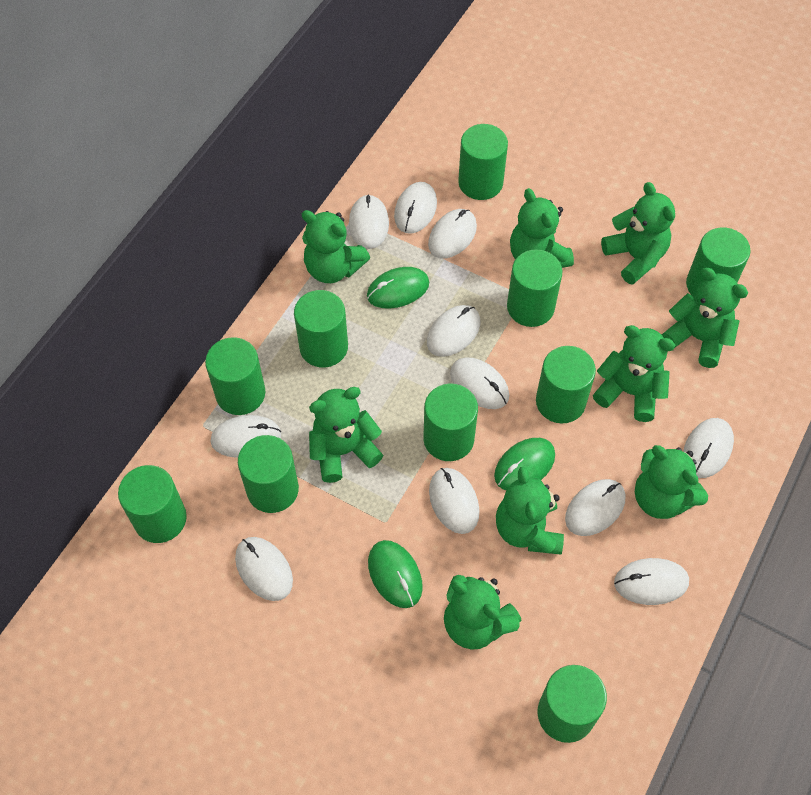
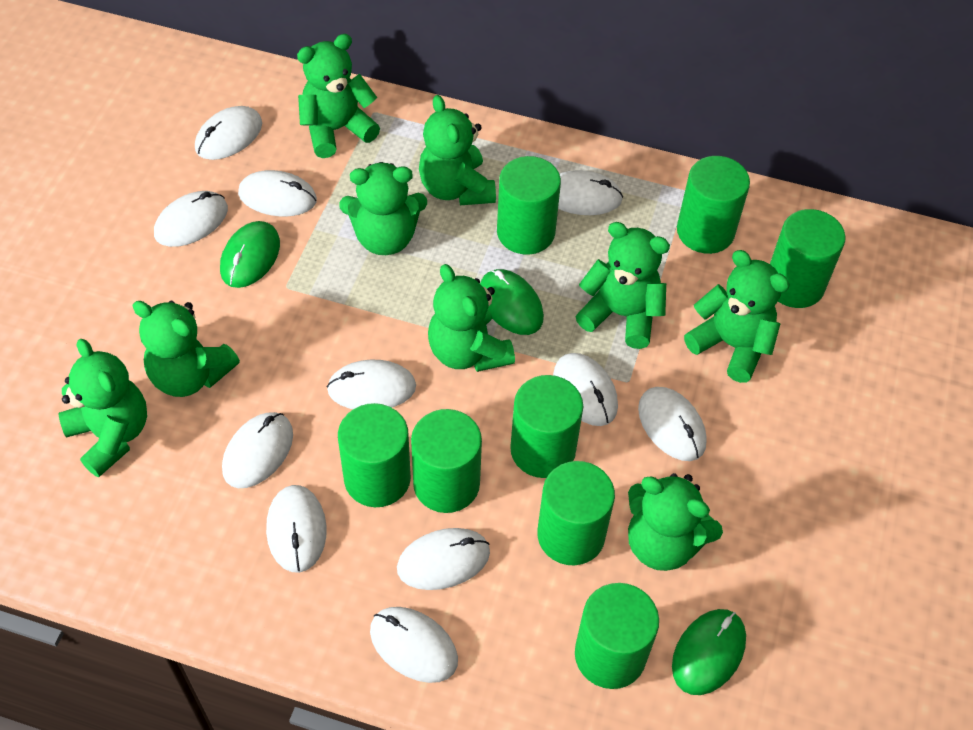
green cylinder: 10 -> 8

